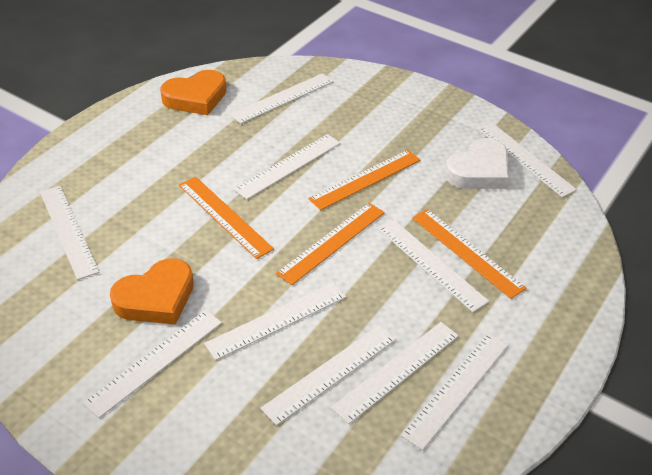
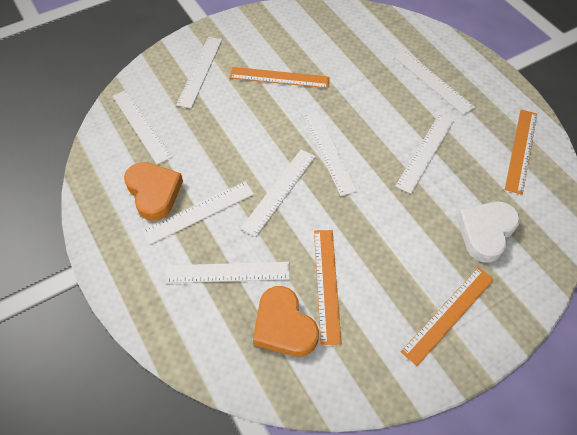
white ruler: 10 -> 8

